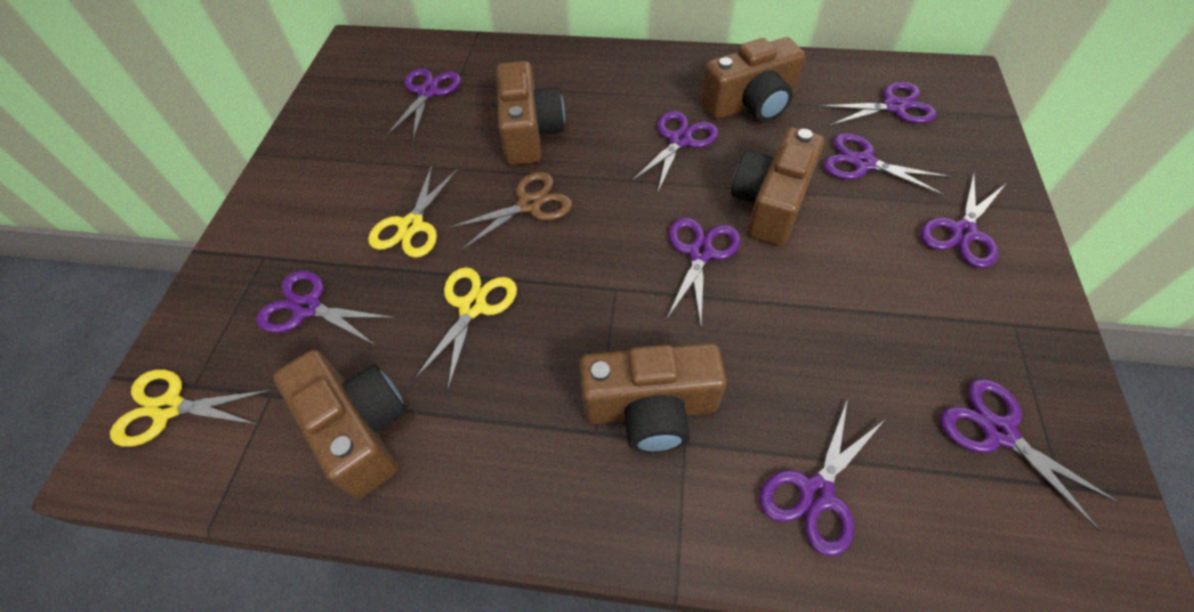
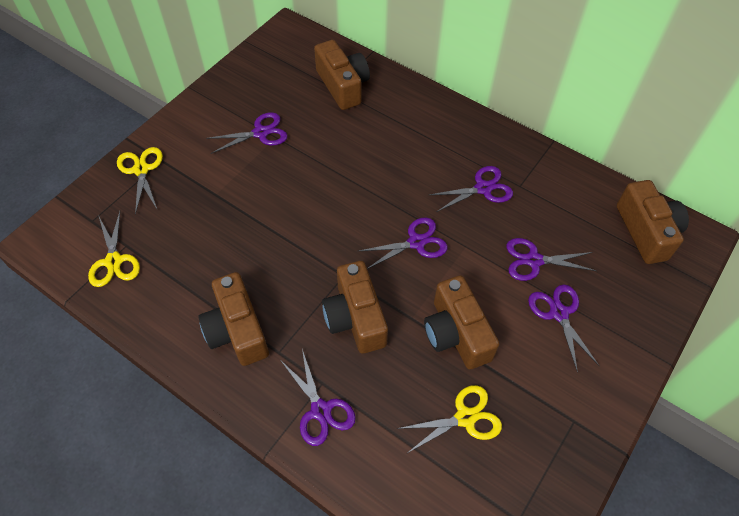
brown scissors: 1 -> 0
purple scissors: 9 -> 6

